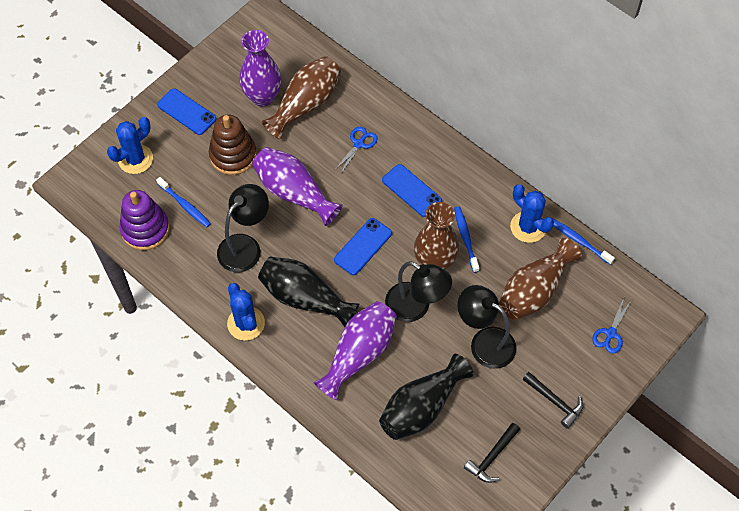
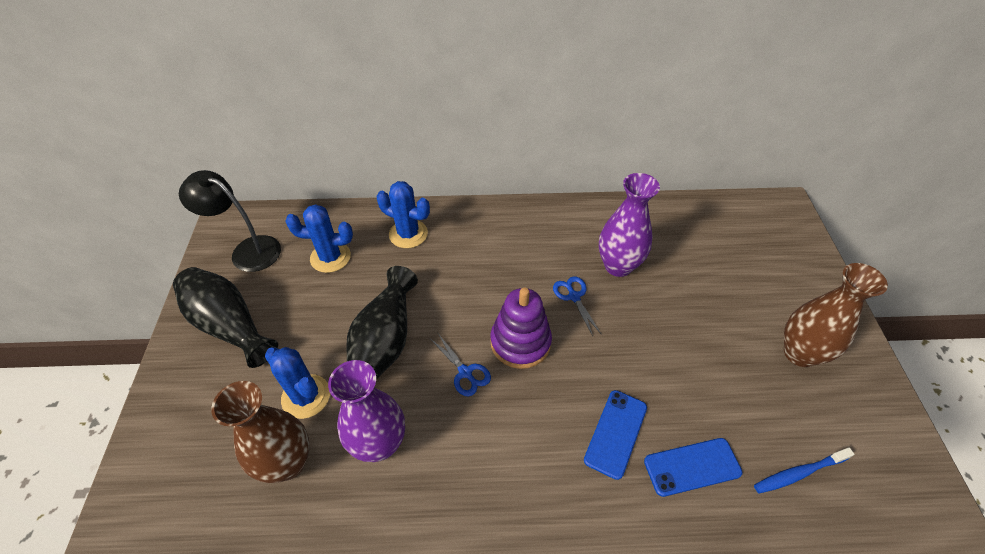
black hammer: 2 -> 0
black lamp: 3 -> 1
blue phone: 3 -> 2
blue toothbrush: 3 -> 1
brown stacking toy: 1 -> 0
brown vase: 3 -> 2
purple vase: 3 -> 2

